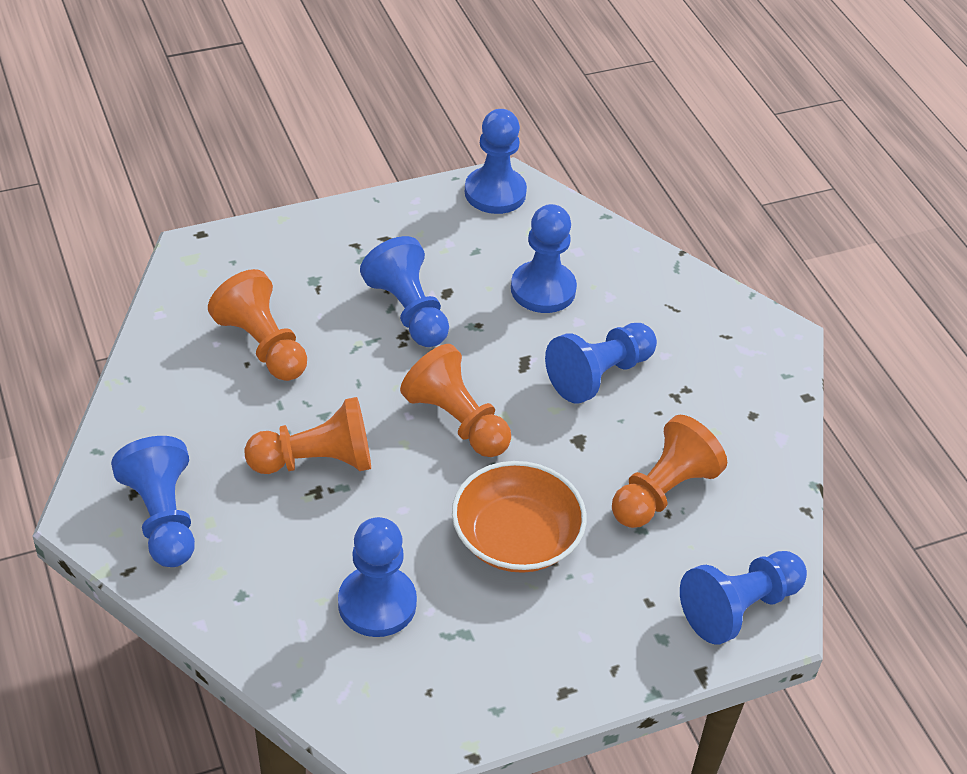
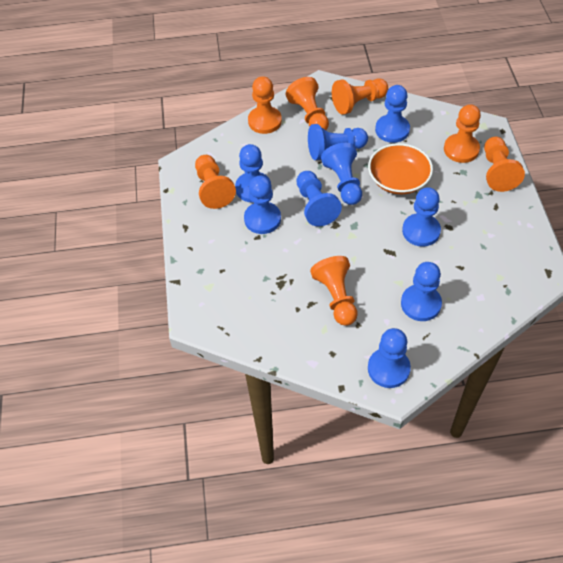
blue pawn: 7 -> 9
orange pawn: 4 -> 7

